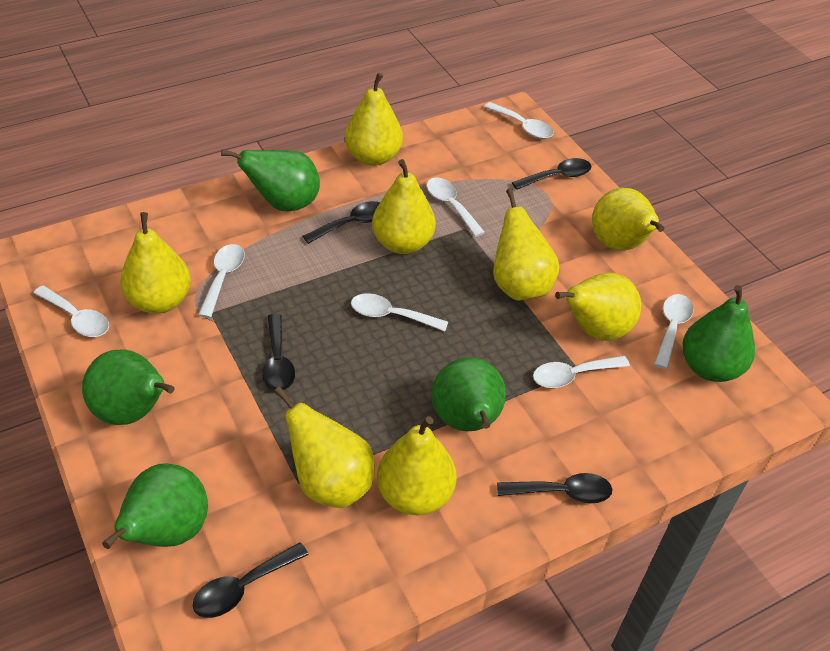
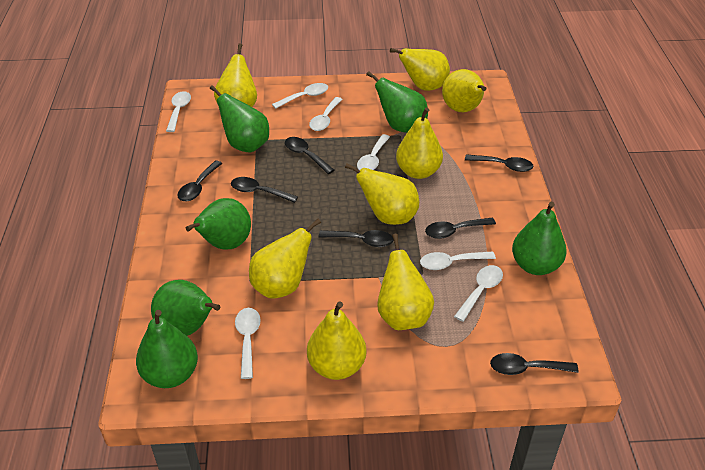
black spoon: 5 -> 7
green pear: 5 -> 6

